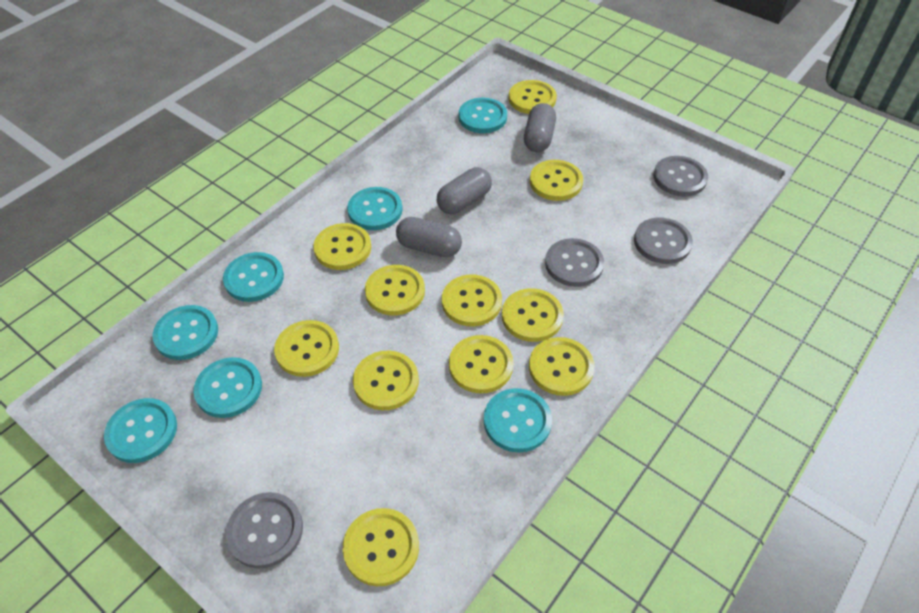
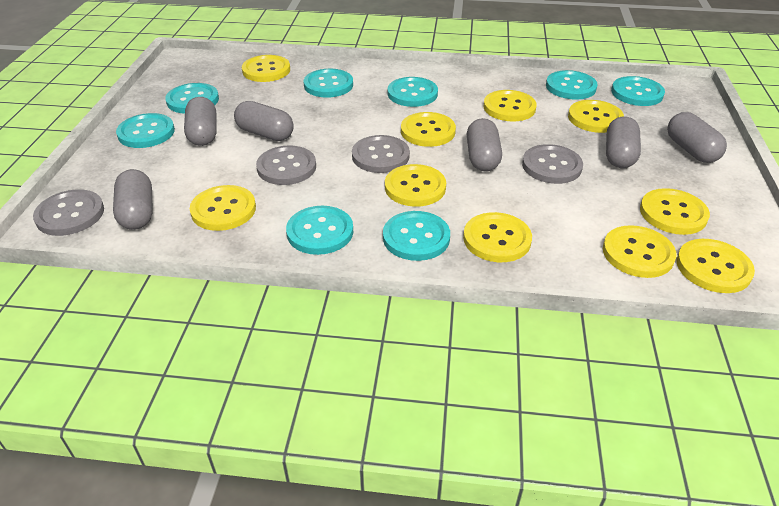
grey capsule: 3 -> 6
turquoise button: 7 -> 8
yellow button: 11 -> 10

